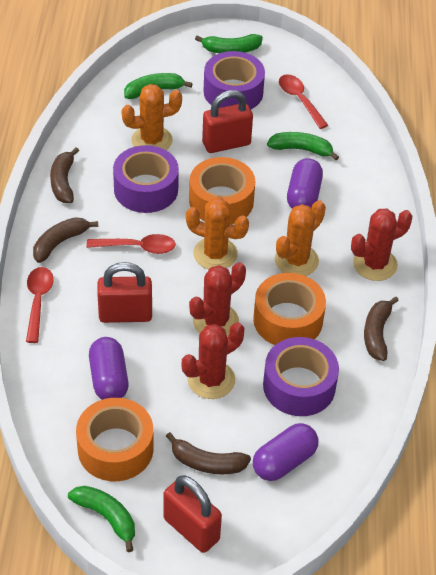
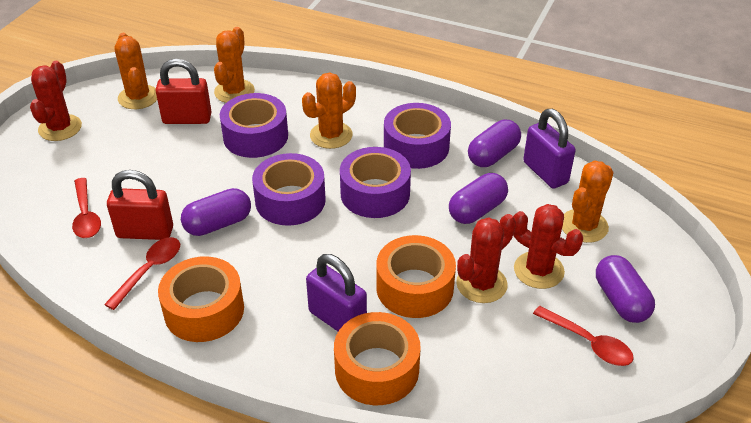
brown banana: 4 -> 0
green banana: 4 -> 0
orange cactus: 3 -> 4
purple capsule: 3 -> 4
purple padlock: 0 -> 2
purple tape: 3 -> 4
red padlock: 3 -> 2

